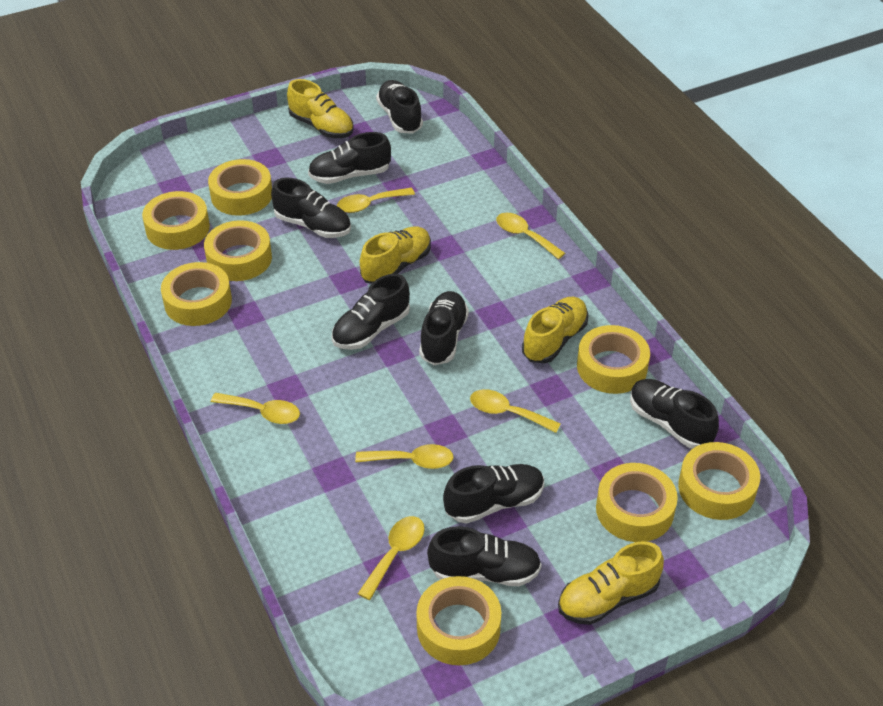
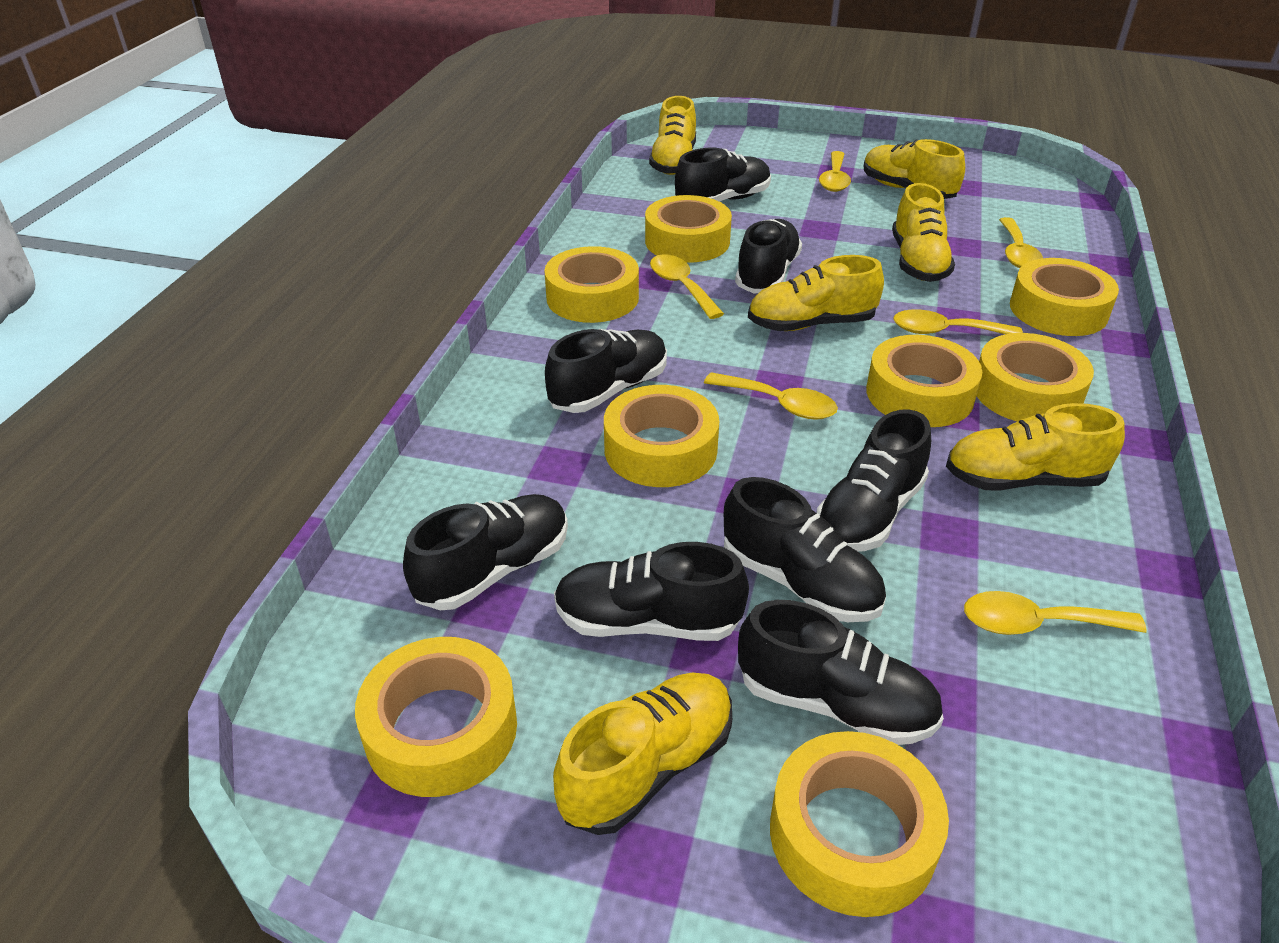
yellow shoe: 4 -> 6

